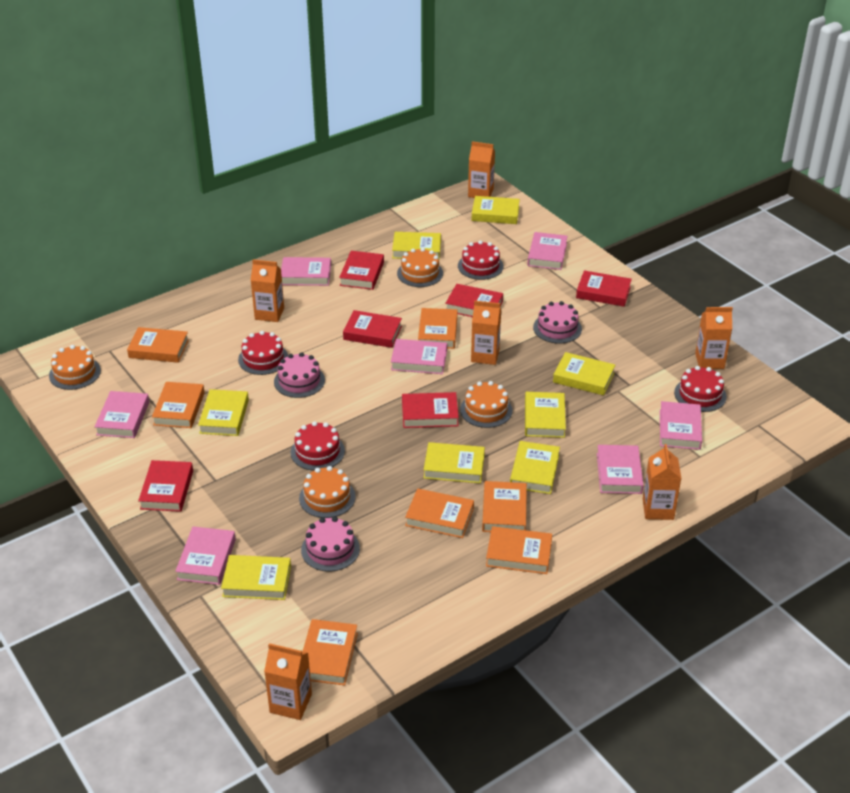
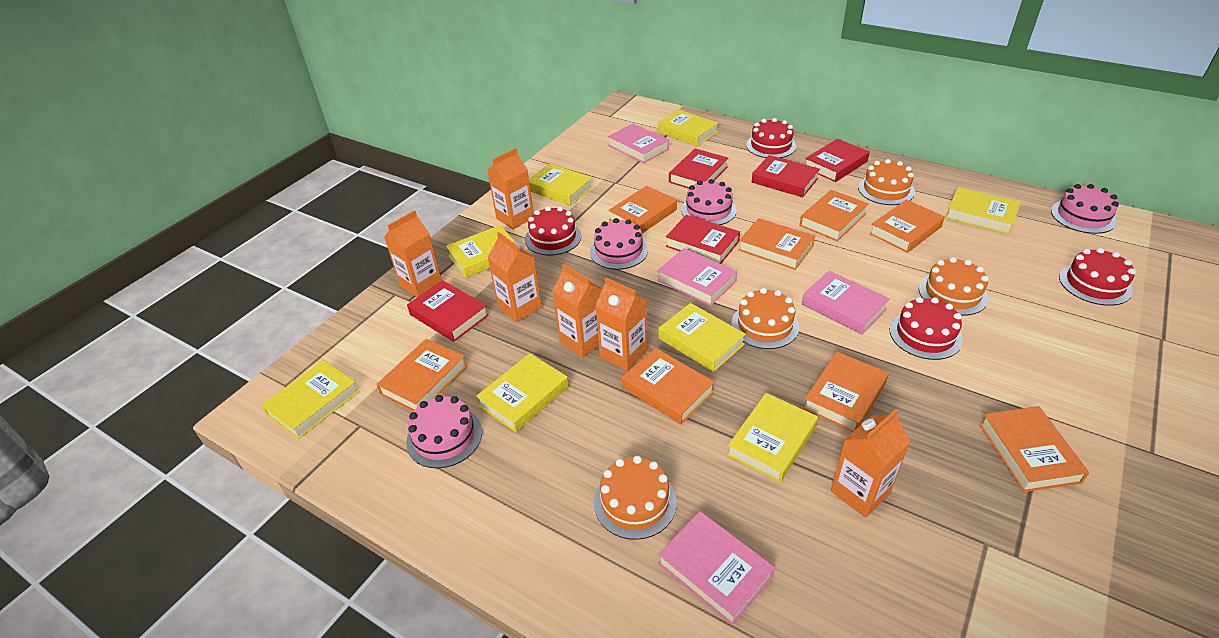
orange book: 7 -> 8
pink book: 7 -> 4
pink cake: 3 -> 4
red book: 6 -> 5

